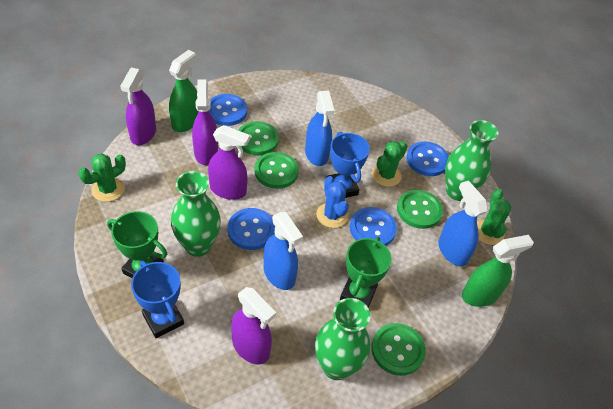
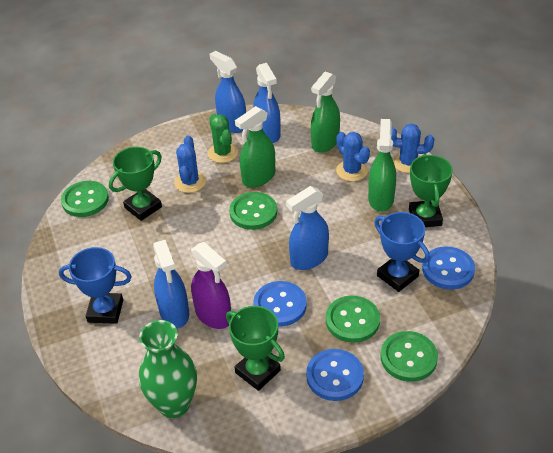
blue button: 4 -> 3
blue cactus: 1 -> 3
blue spray bottle: 3 -> 4
green cactus: 3 -> 1
green spray bottle: 2 -> 3
green trophy: 2 -> 3
green vase: 3 -> 1
purple spray bottle: 4 -> 1

